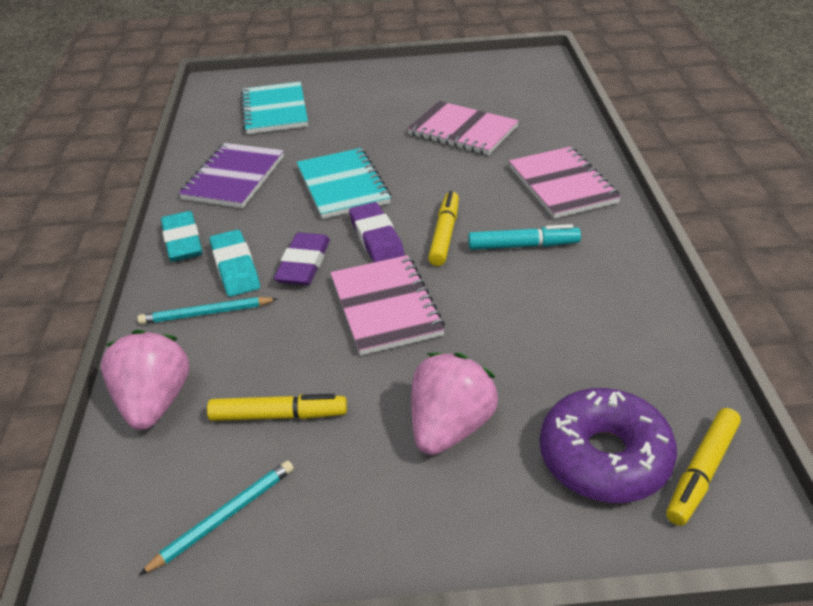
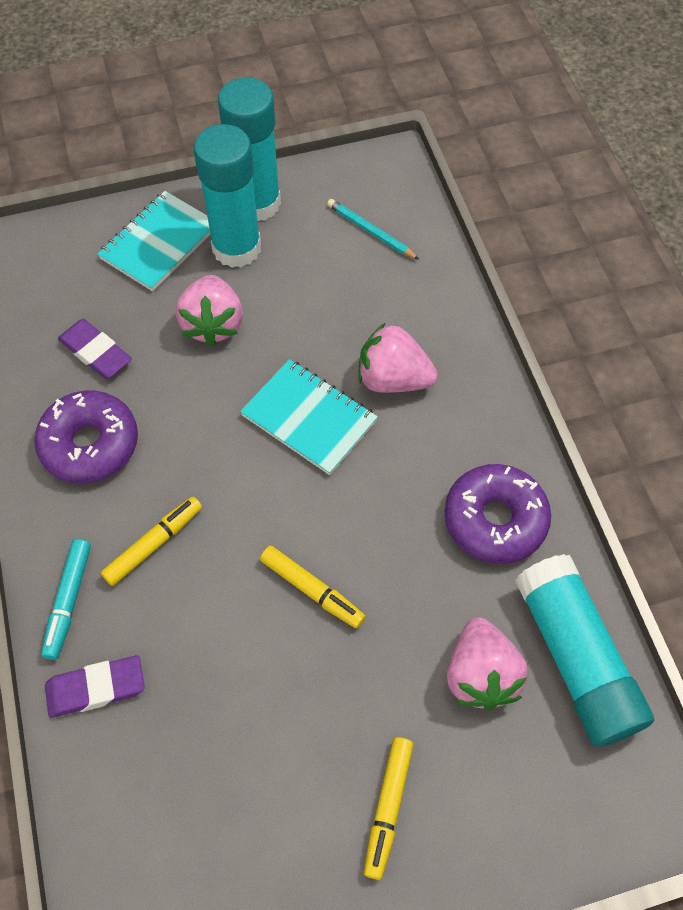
pink notebook: 3 -> 0
pink strawberry: 2 -> 3
purple donut: 1 -> 2
purple notebook: 1 -> 0
turquoise eraser: 2 -> 0
turquoise glue stick: 0 -> 3
turquoise pencil: 2 -> 1

